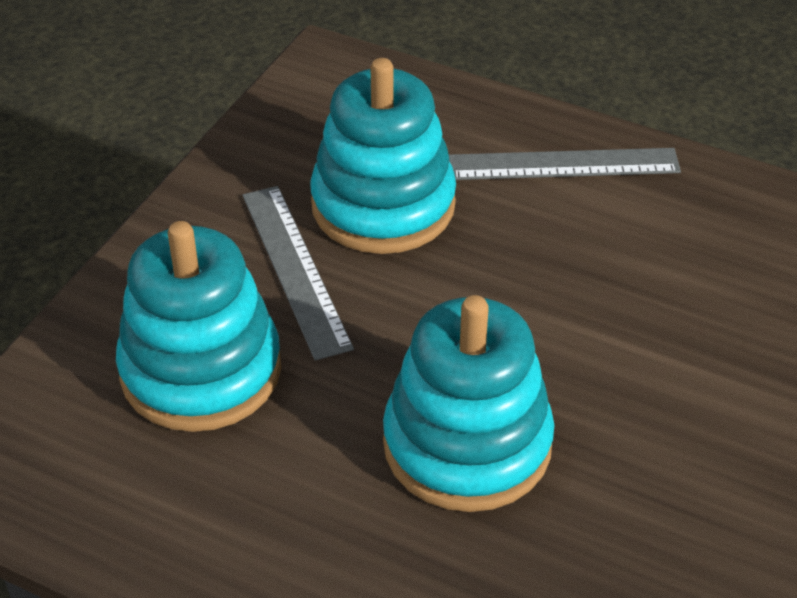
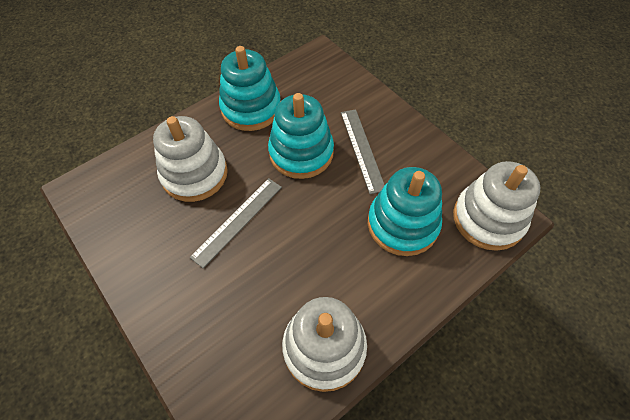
white stacking toy: 0 -> 3

